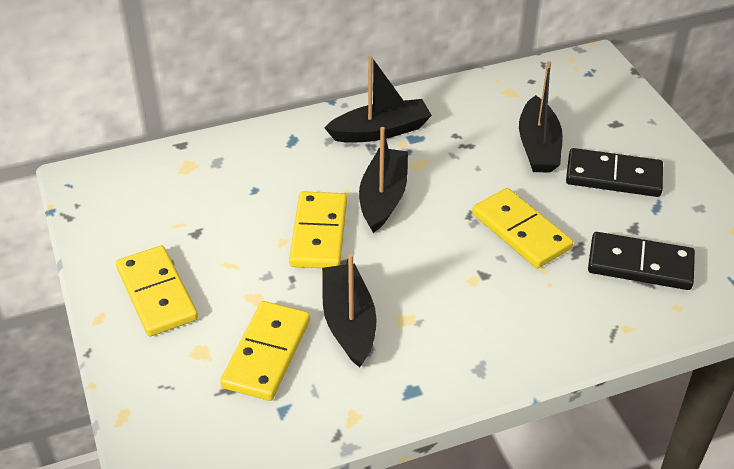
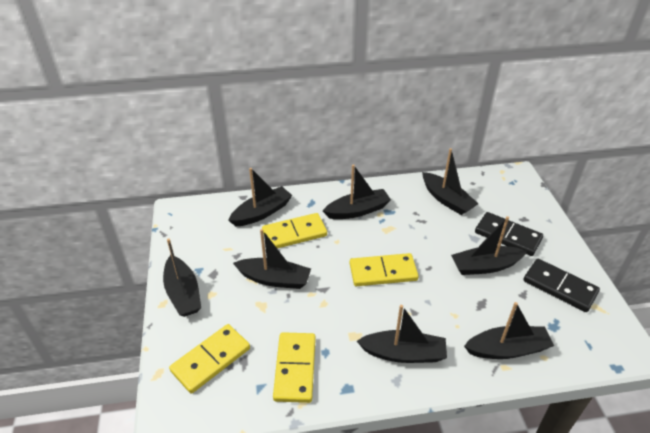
black boat: 4 -> 8

